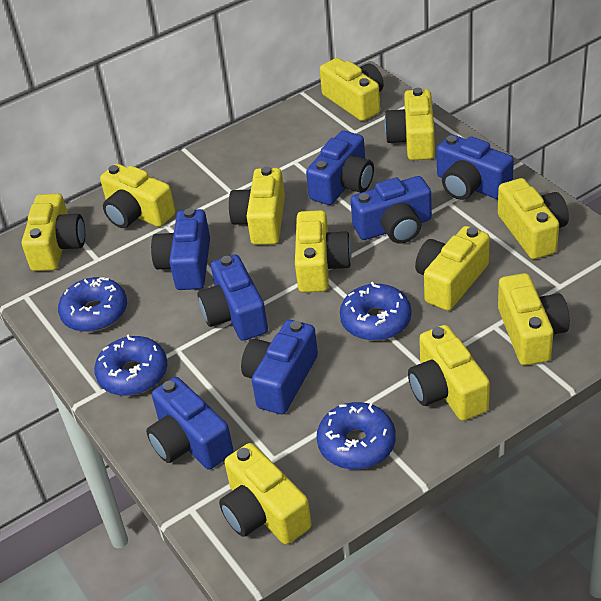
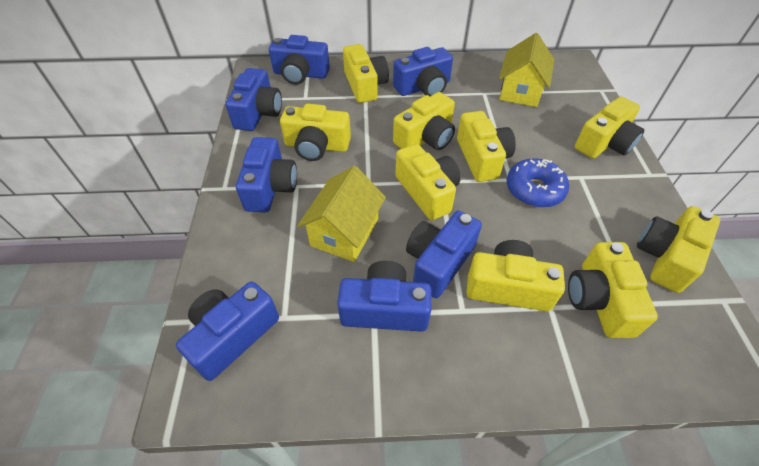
blue donut: 4 -> 1
yellow camera: 11 -> 9
yellow house: 0 -> 2

